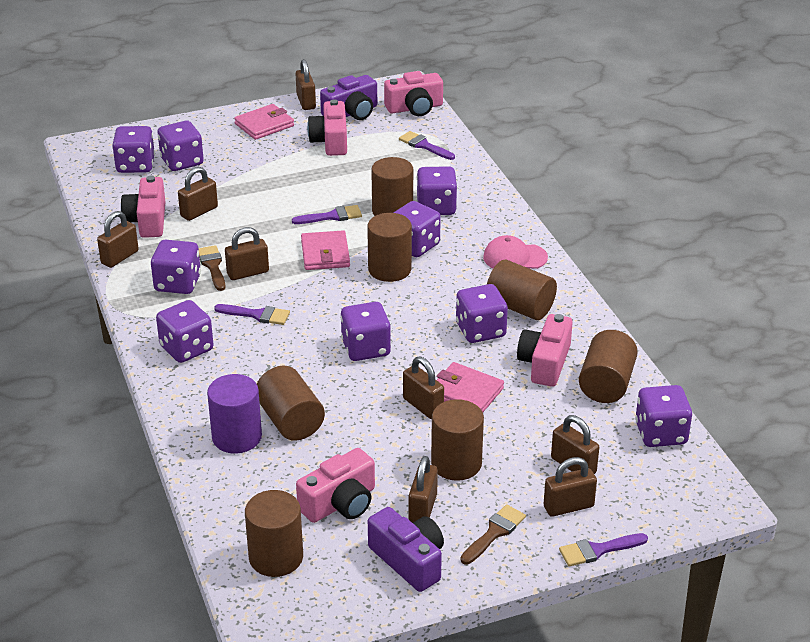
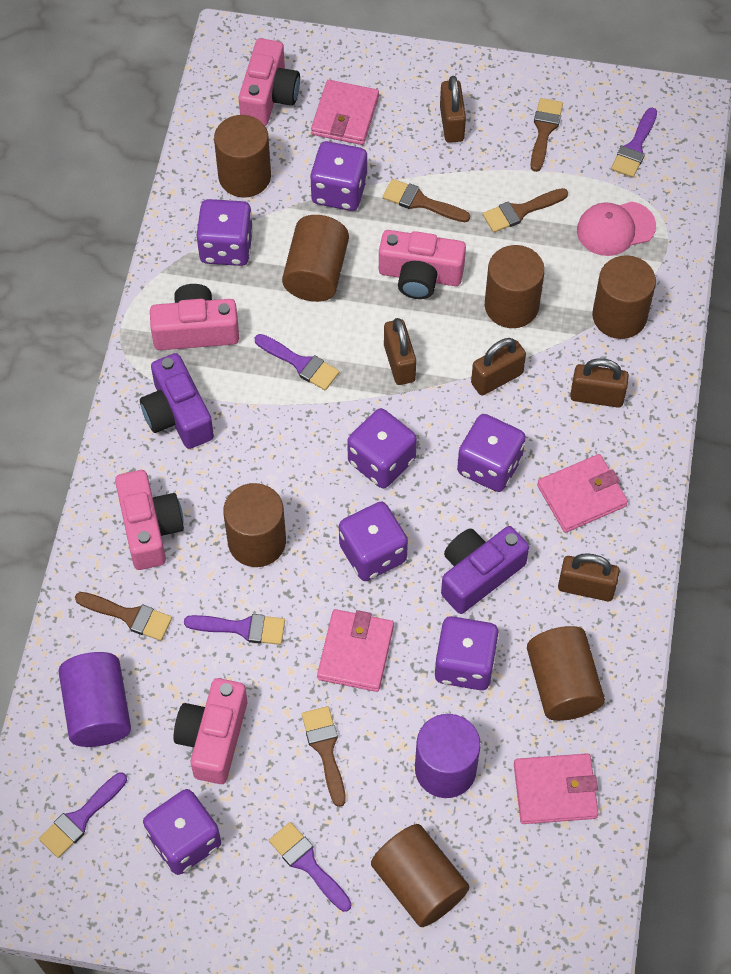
brown brush: 2 -> 5
brown padlock: 8 -> 5
pink wallet: 3 -> 4
purple brush: 4 -> 5
purple cylinder: 1 -> 2
purple dice: 9 -> 7

